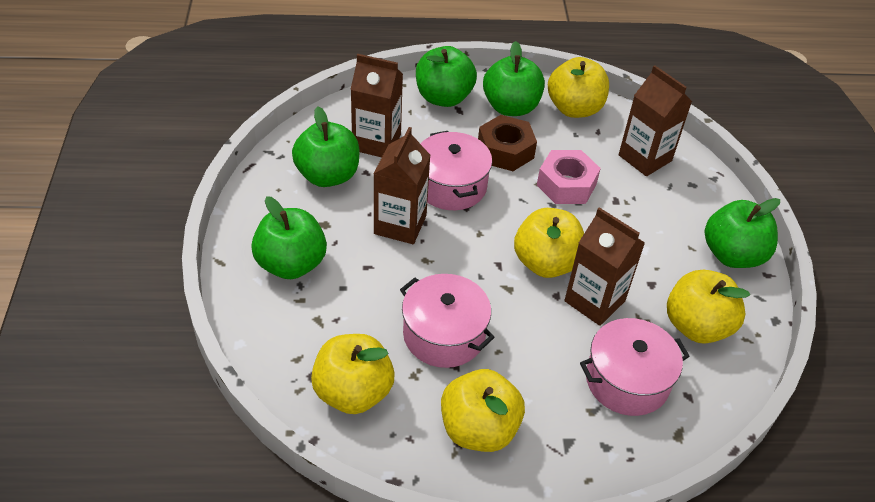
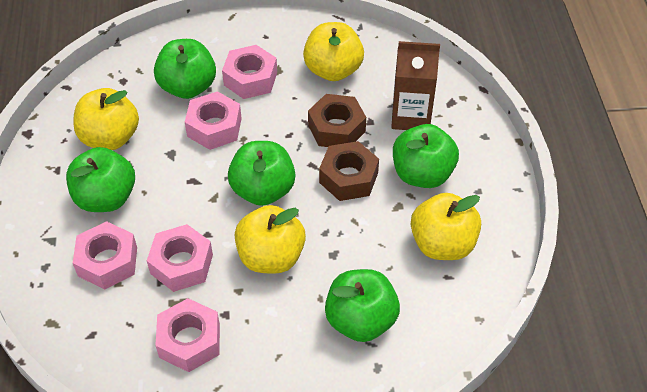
brown carton: 4 -> 1
brown nut: 1 -> 2
pink nut: 1 -> 5
pink pot: 3 -> 0
yellow apple: 5 -> 4

